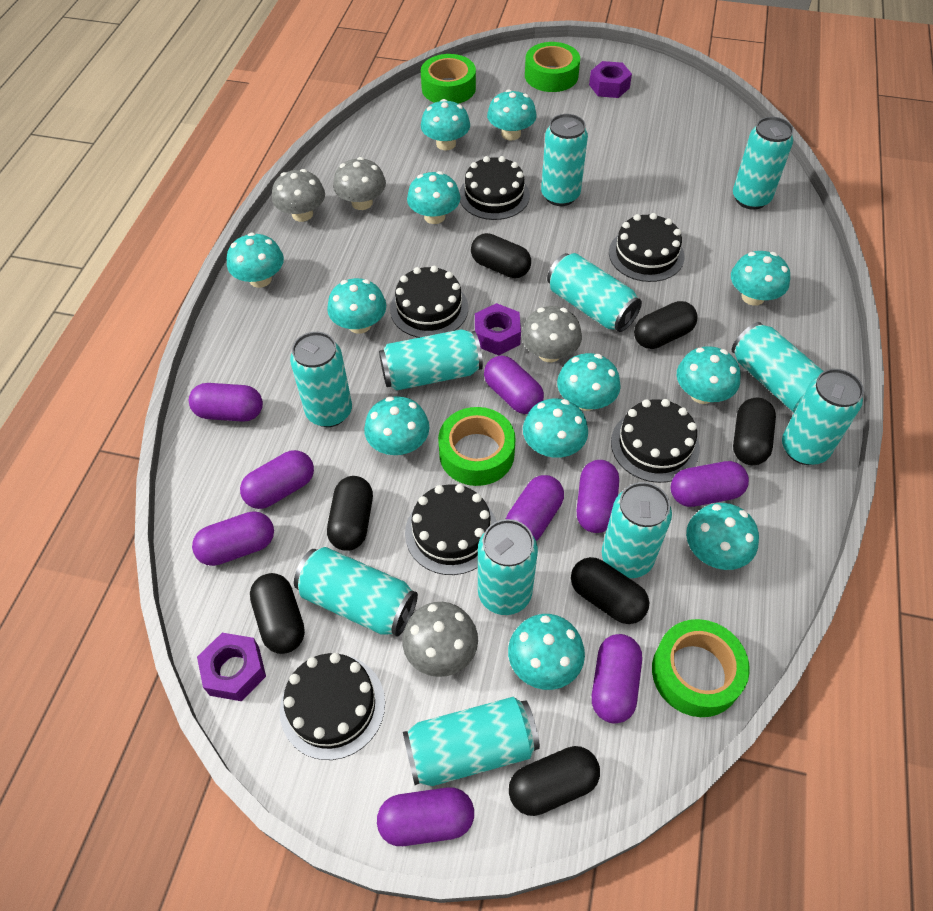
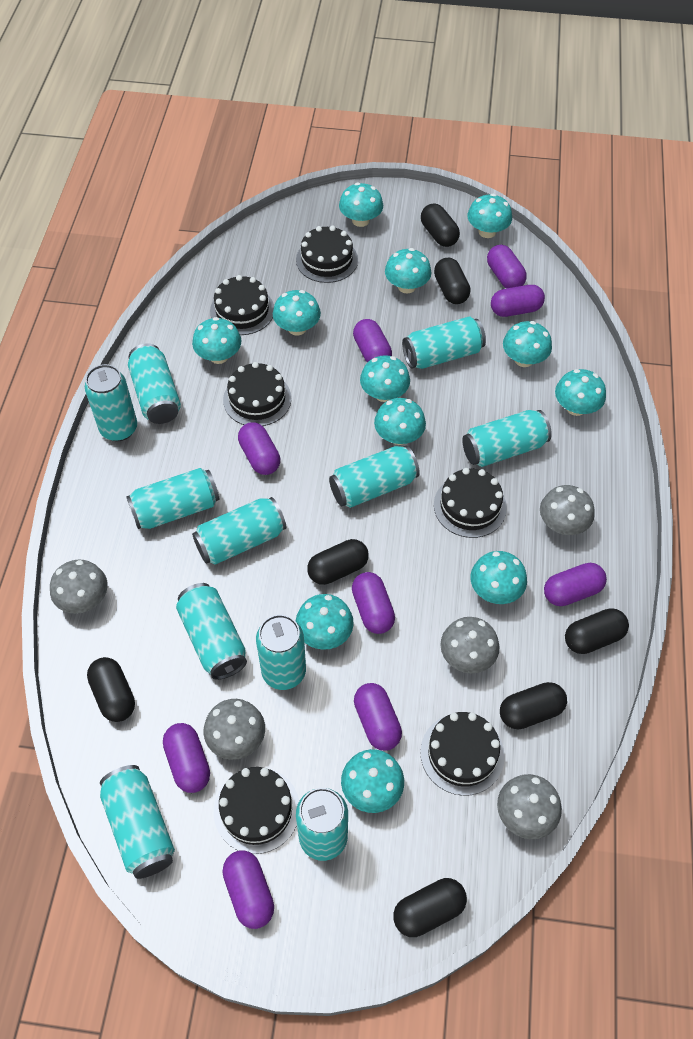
green tape: 4 -> 0
grey mushroom: 4 -> 5
purple nut: 3 -> 0

